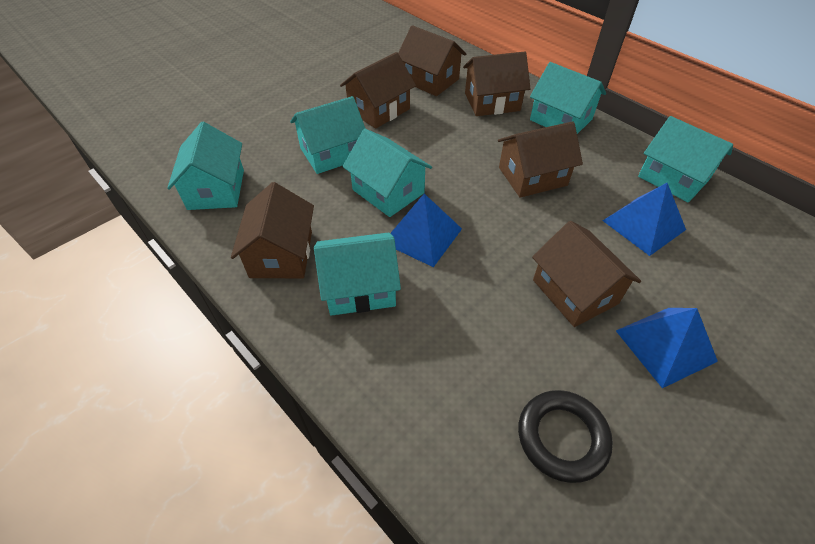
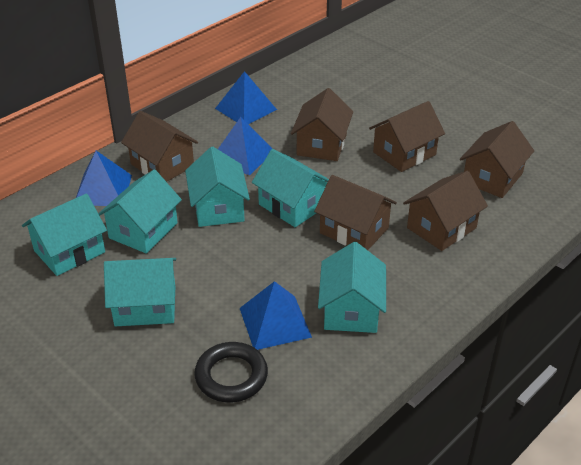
blue pyramid: 3 -> 4

